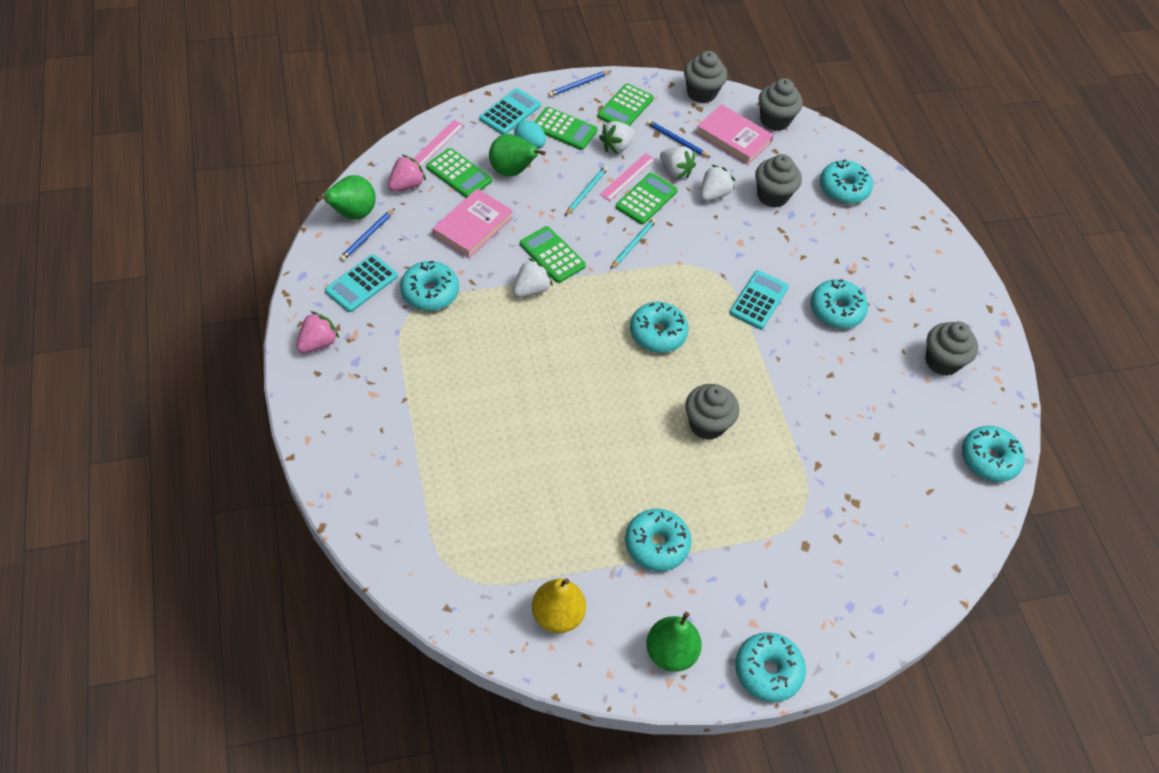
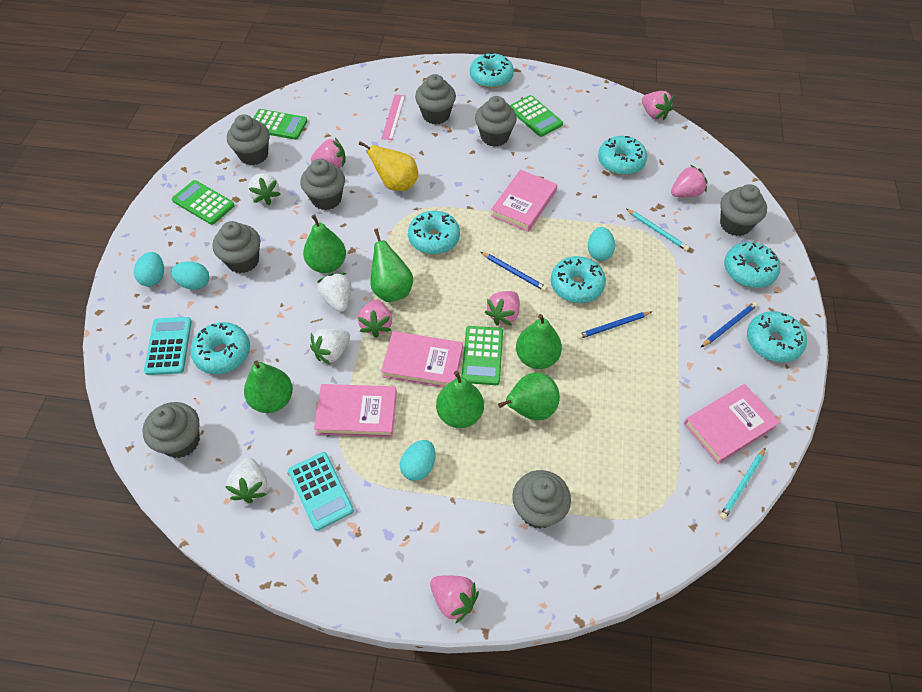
green calculator: 5 -> 4
green pear: 3 -> 6
grey cupcake: 5 -> 8
pink book: 2 -> 4
pink ruler: 2 -> 1
pink strawberry: 2 -> 6
turquoise calculator: 3 -> 2
turquoise egg: 1 -> 4

